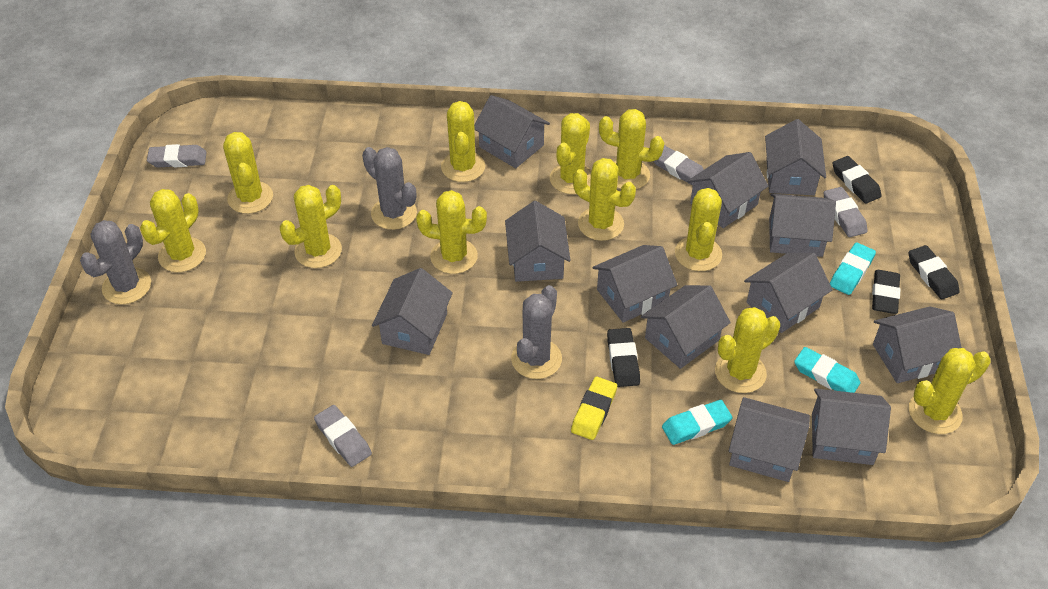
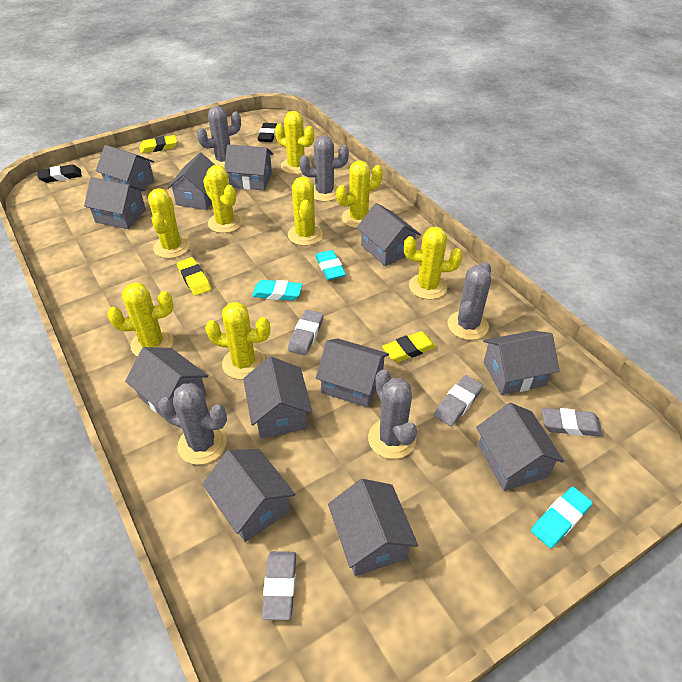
black eraser: 4 -> 2
grey cactus: 3 -> 5
yellow cactus: 11 -> 8
yellow eraser: 1 -> 3

